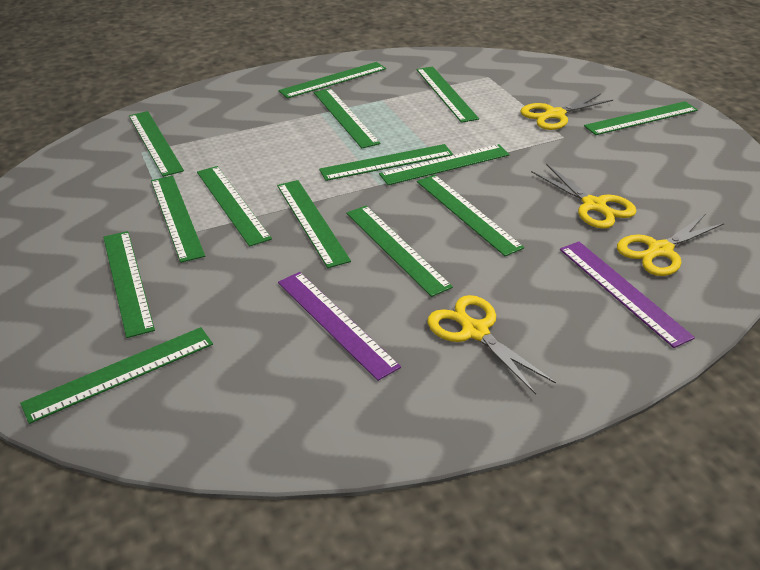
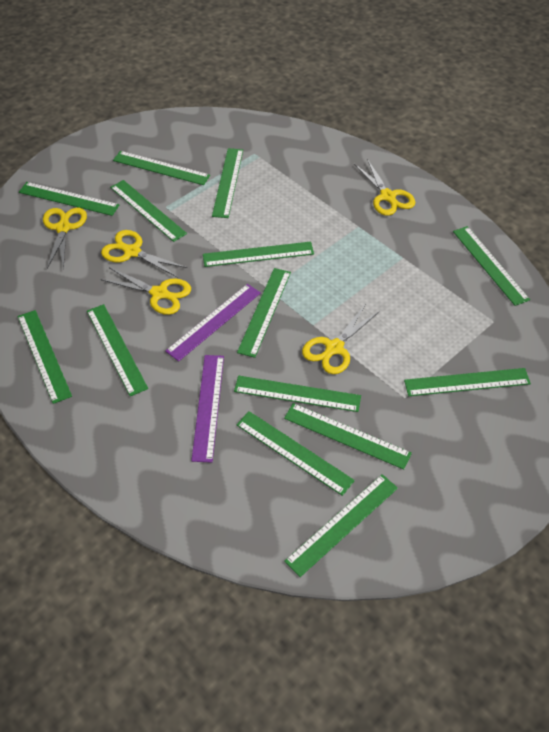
yellow scissors: 4 -> 5

